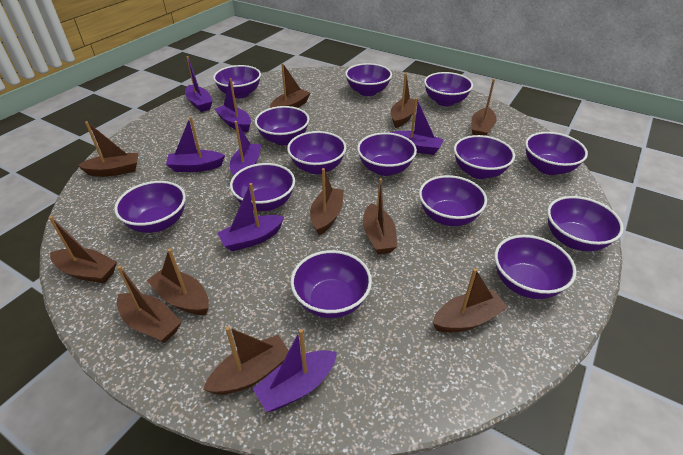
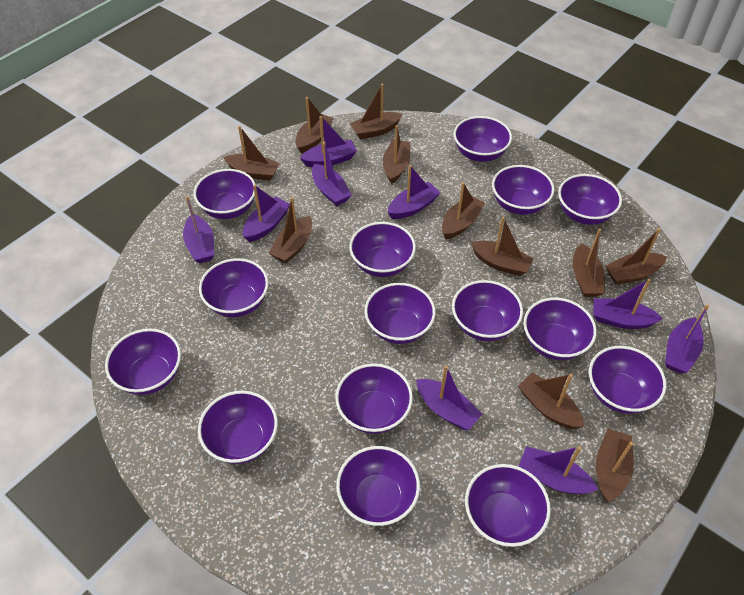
purple boat: 7 -> 9
purple bowl: 14 -> 15

